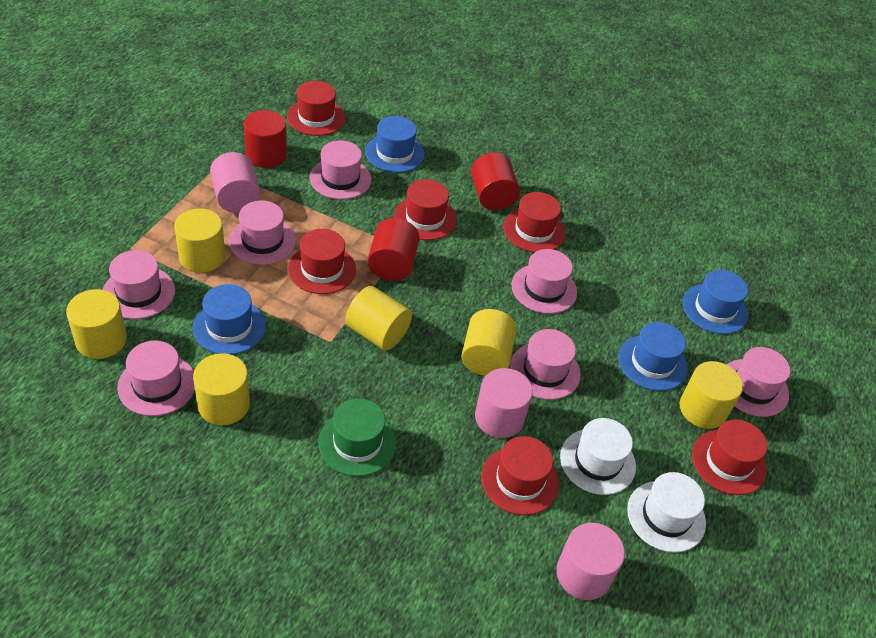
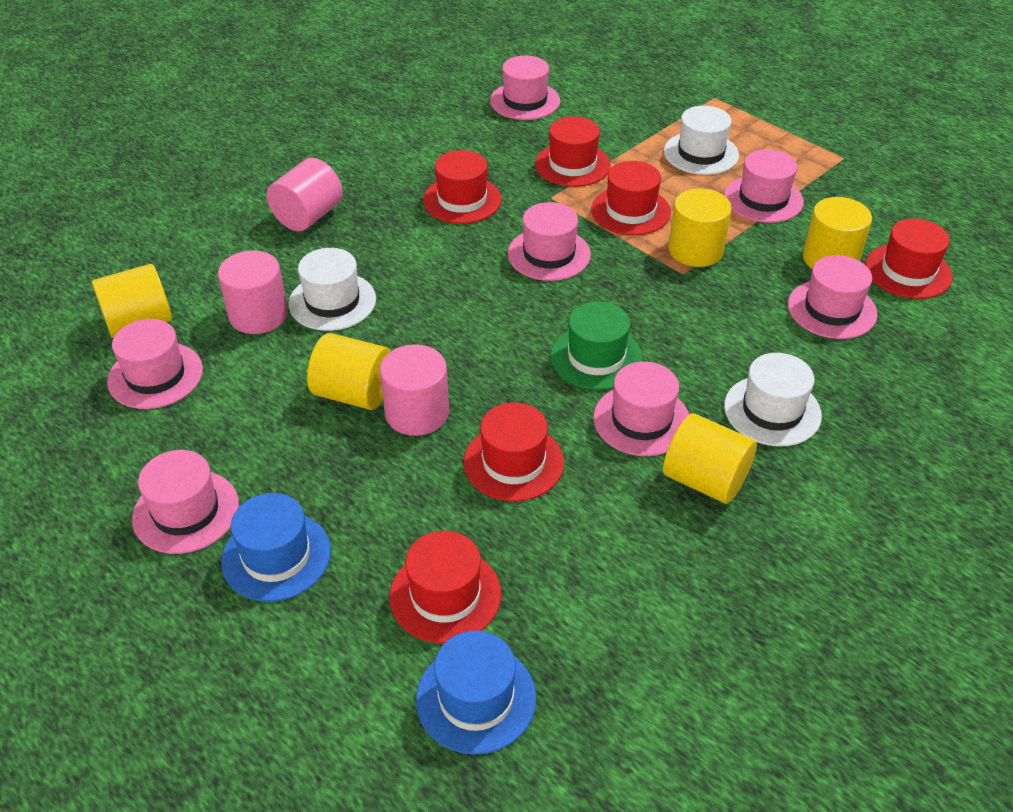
blue hat: 4 -> 2
red cylinder: 3 -> 0
white hat: 2 -> 3
yellow cylinder: 6 -> 5

